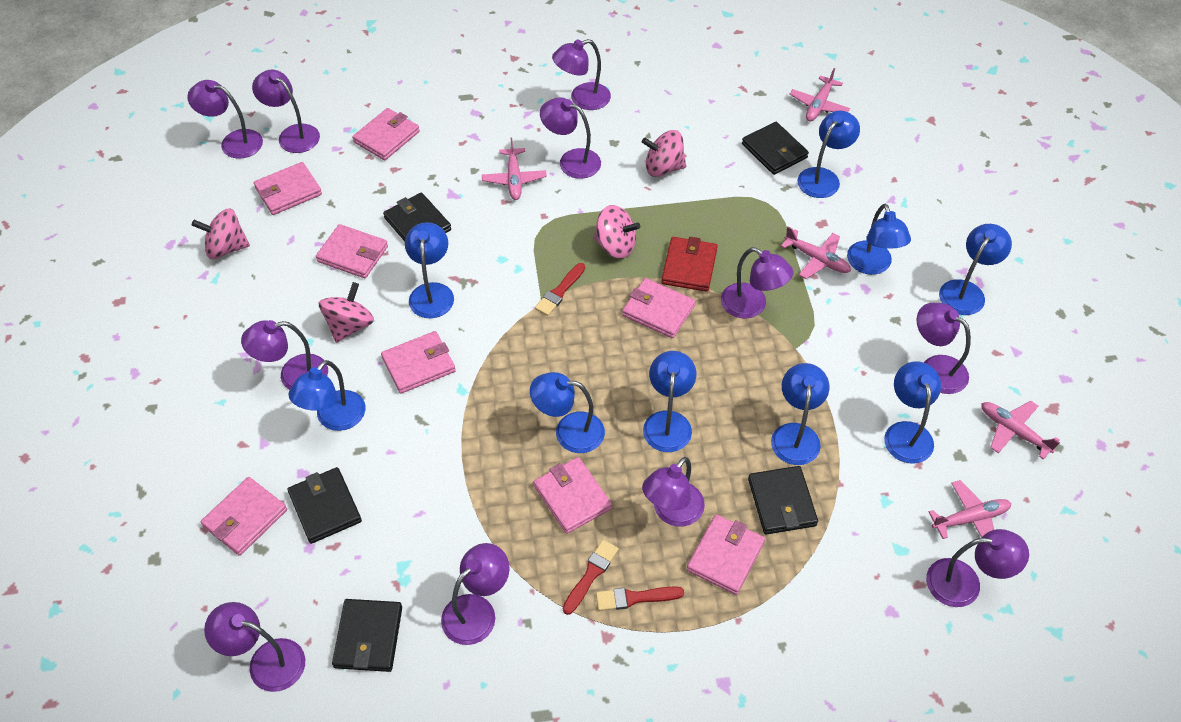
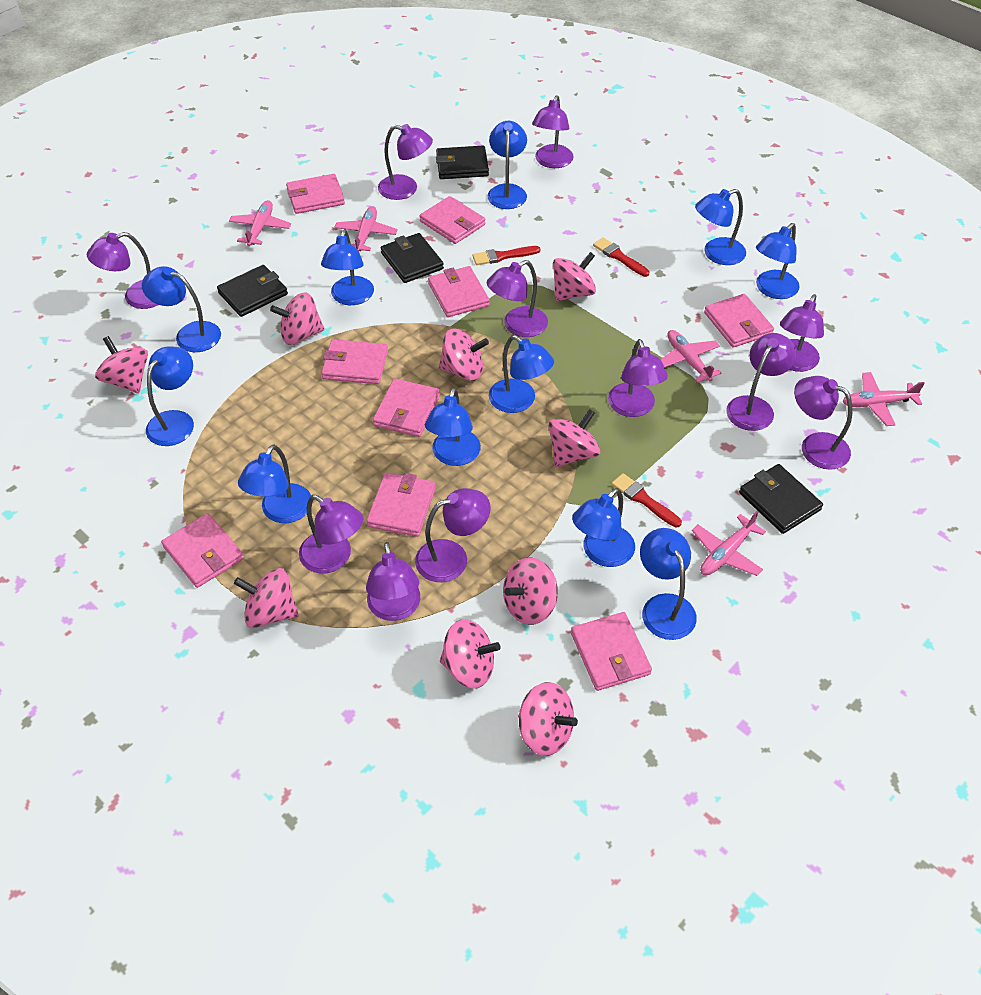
black wallet: 5 -> 4
blue lamp: 9 -> 11
pink spinning top: 4 -> 9
pink wallet: 8 -> 9
red wallet: 1 -> 0

